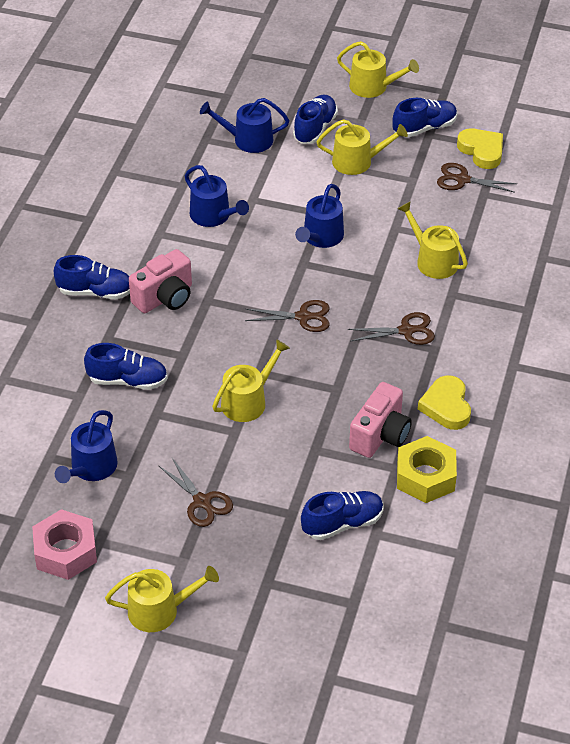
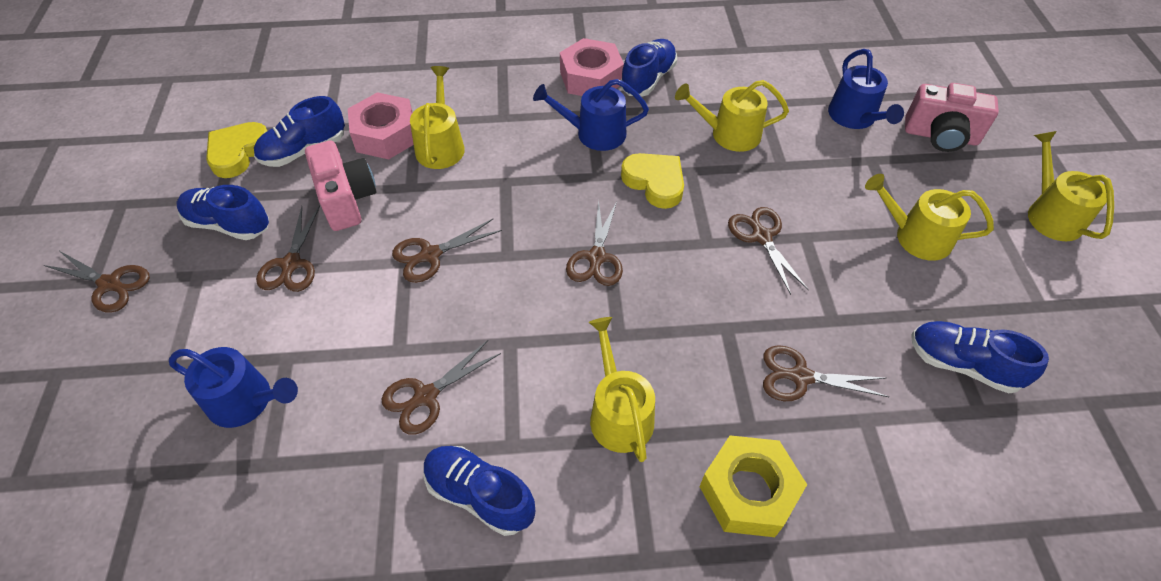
blue watering can: 4 -> 3
brown scissors: 4 -> 7
pink nut: 1 -> 2

